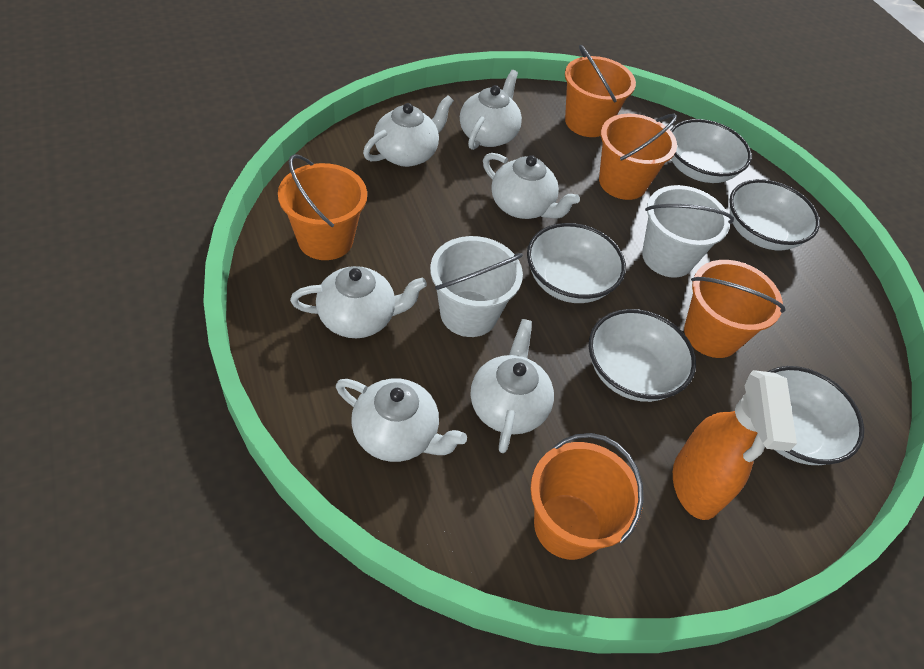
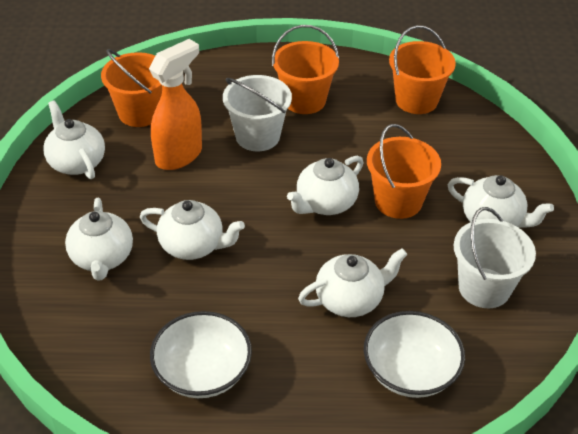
orange bucket: 5 -> 4
white bowl: 5 -> 2

